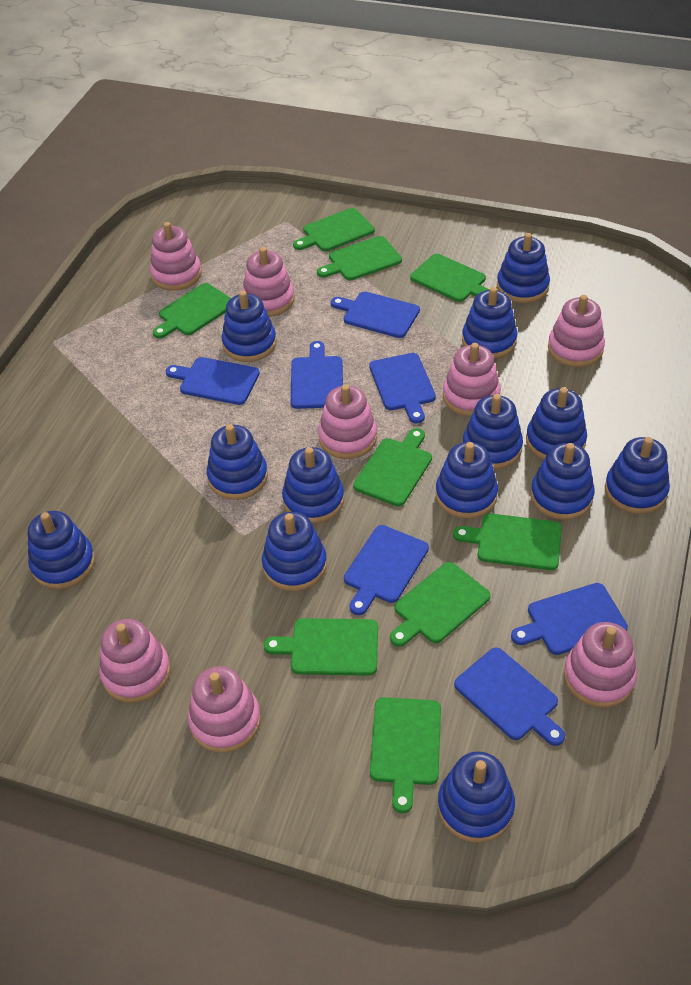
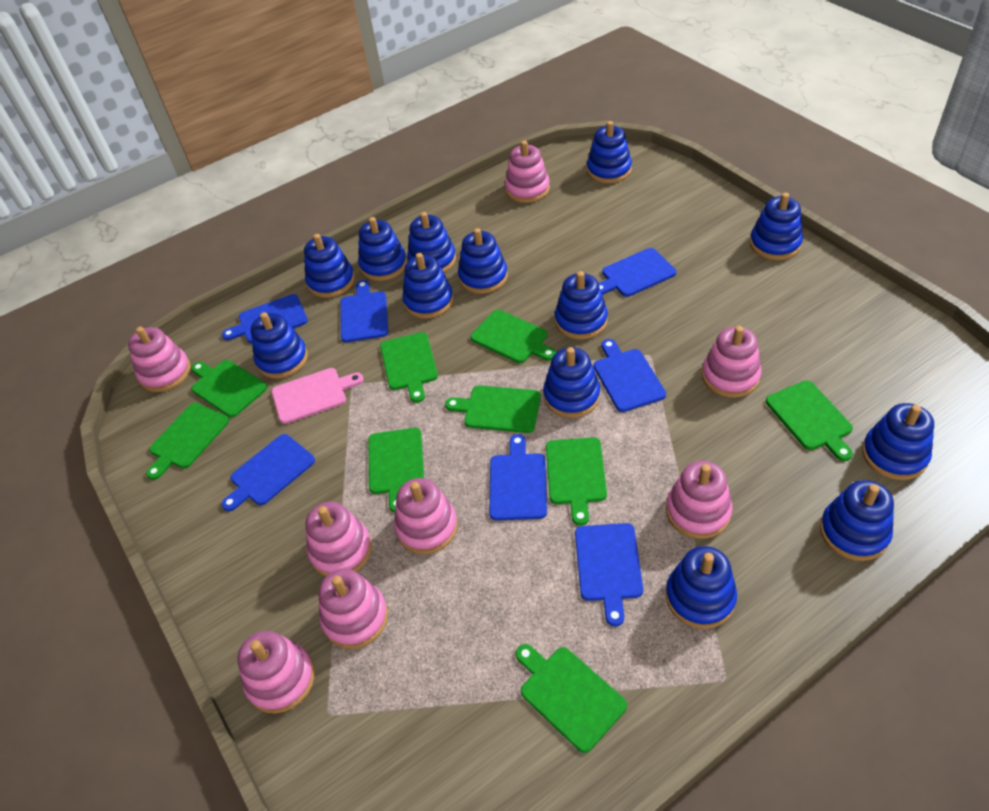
pink cutting board: 0 -> 1

